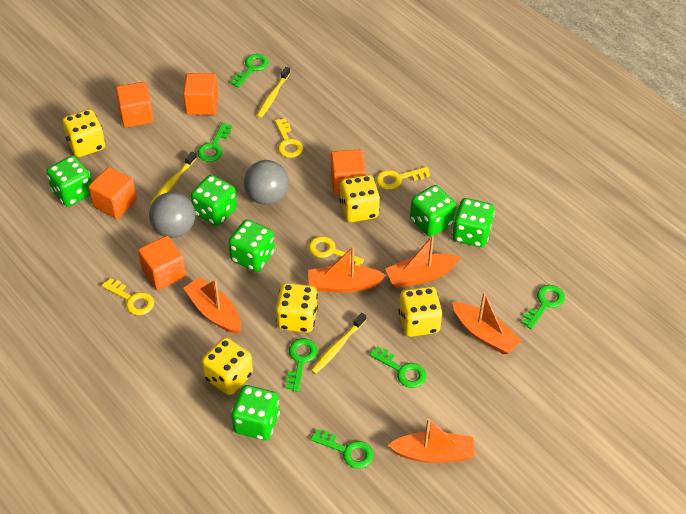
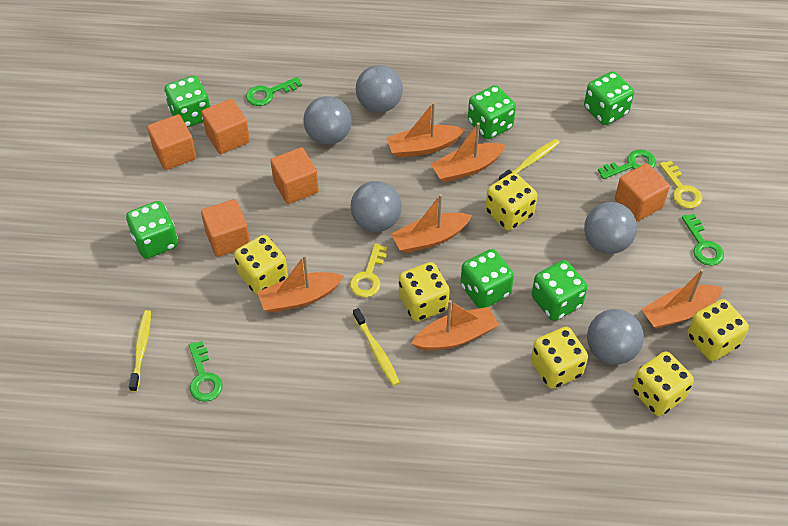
green key: 6 -> 4
grey ball: 2 -> 5
orange boat: 5 -> 6
yellow dice: 5 -> 6
yellow key: 4 -> 2

